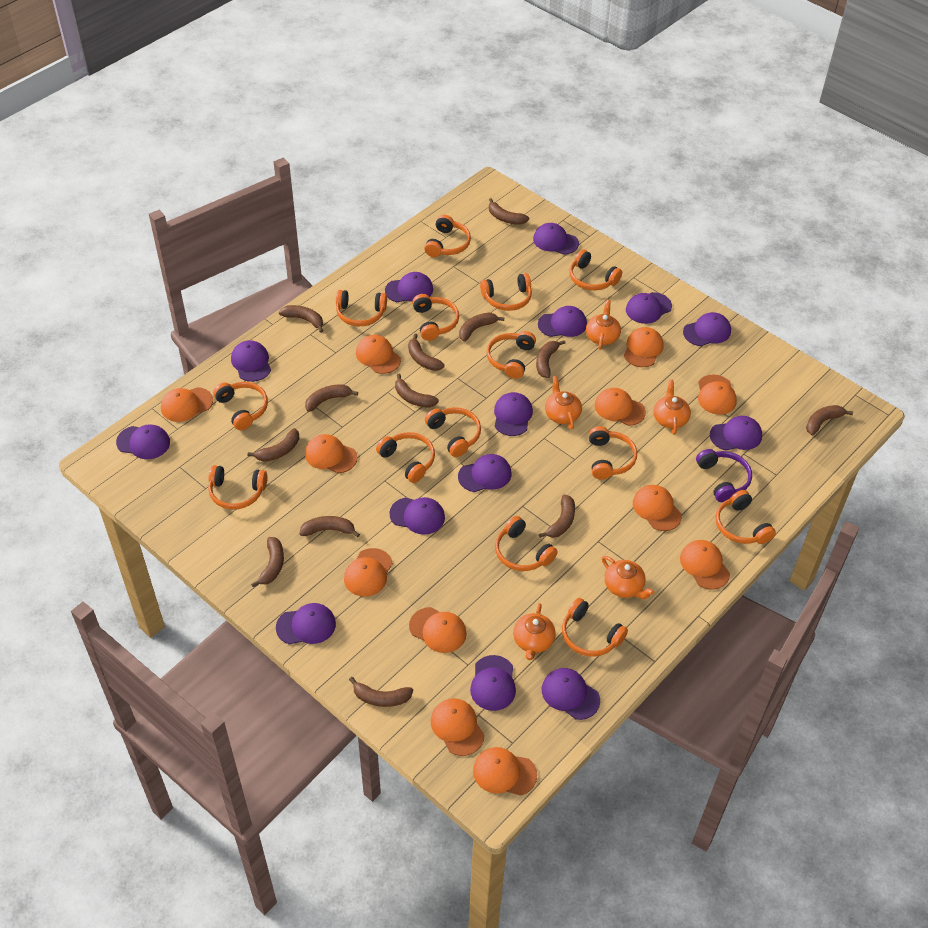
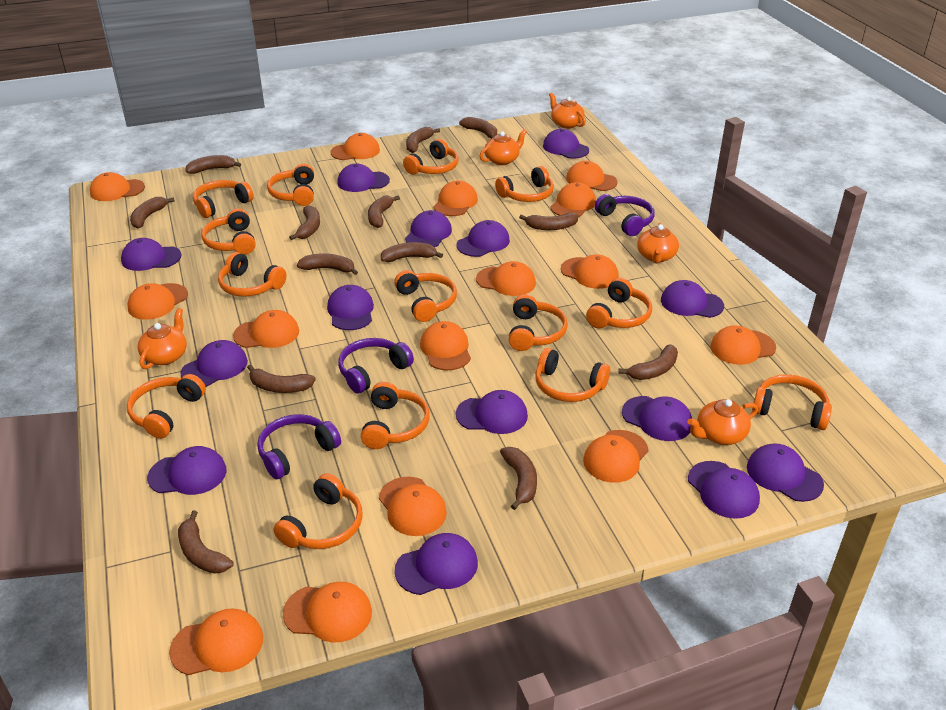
orange cap: 12 -> 15
purple headphones: 1 -> 3

